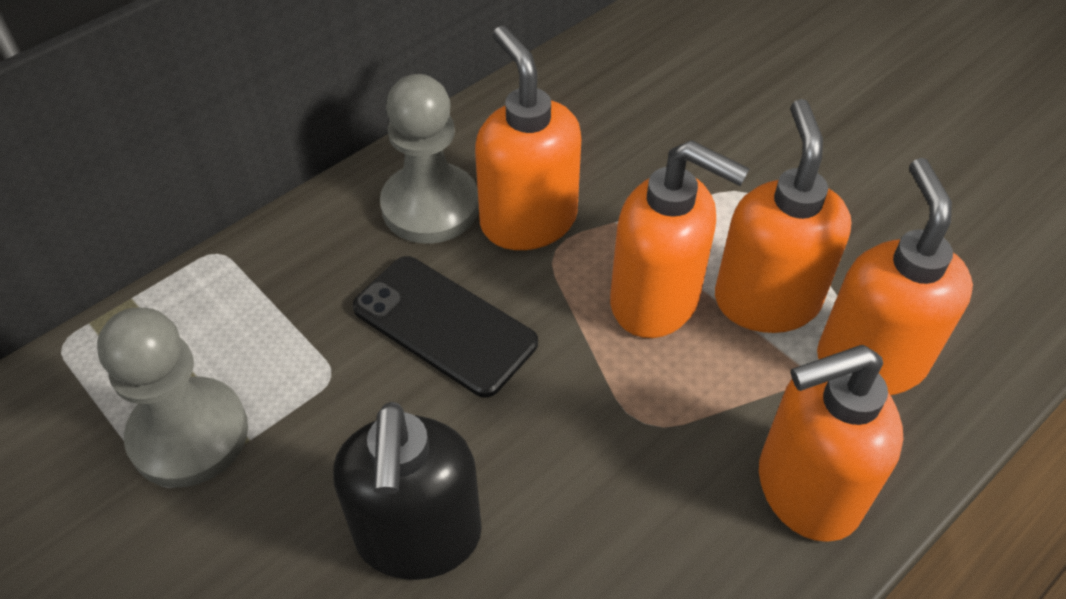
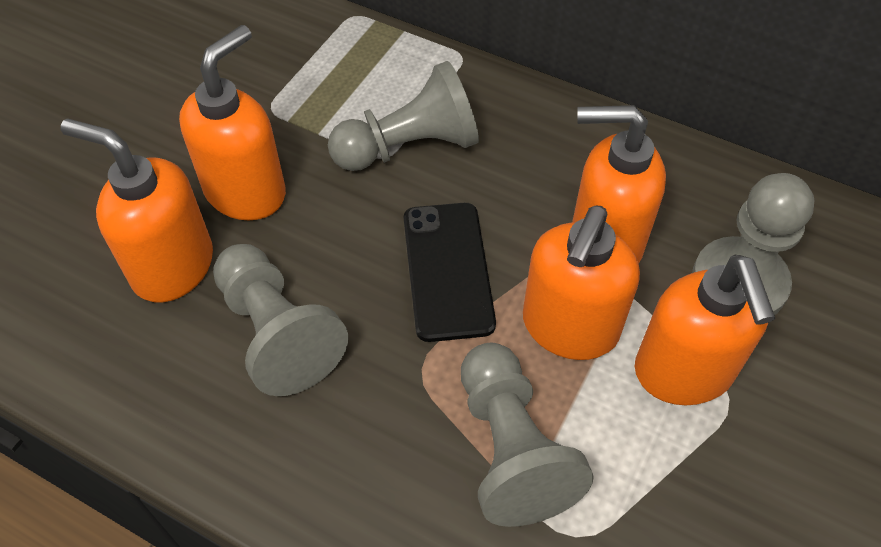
black soap dispenser: 1 -> 0
grey pawn: 2 -> 4

